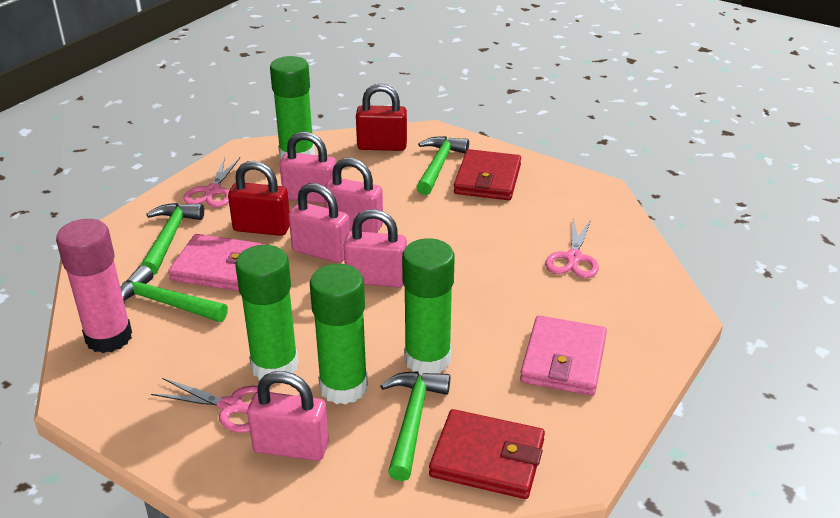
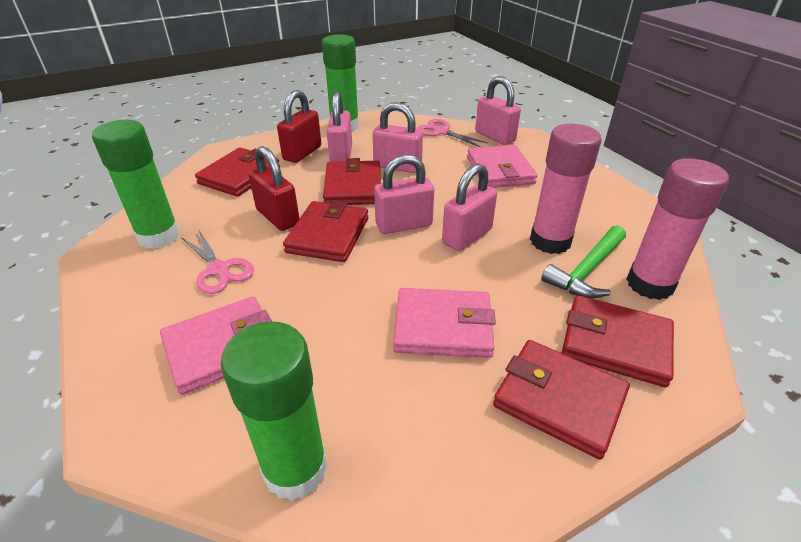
green glue stick: 4 -> 3
green hammer: 4 -> 1
pink glue stick: 1 -> 2
pink scissors: 3 -> 2
pink wallet: 2 -> 3
red wallet: 2 -> 5

